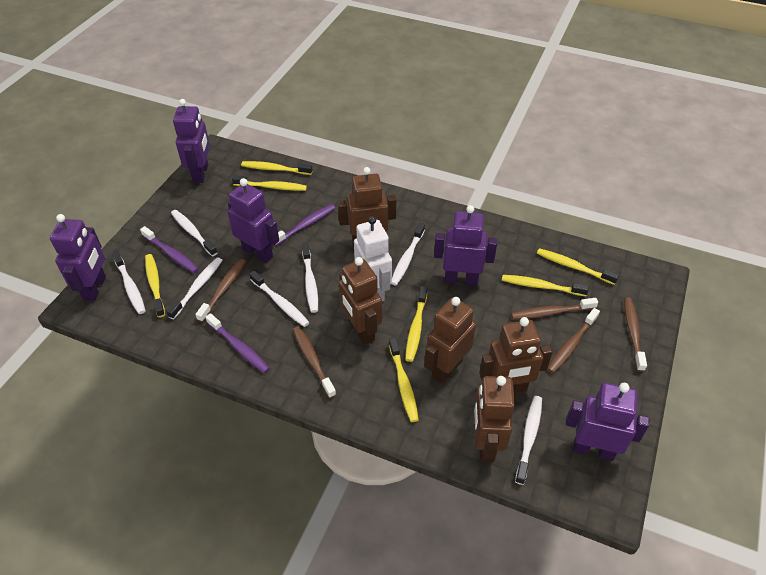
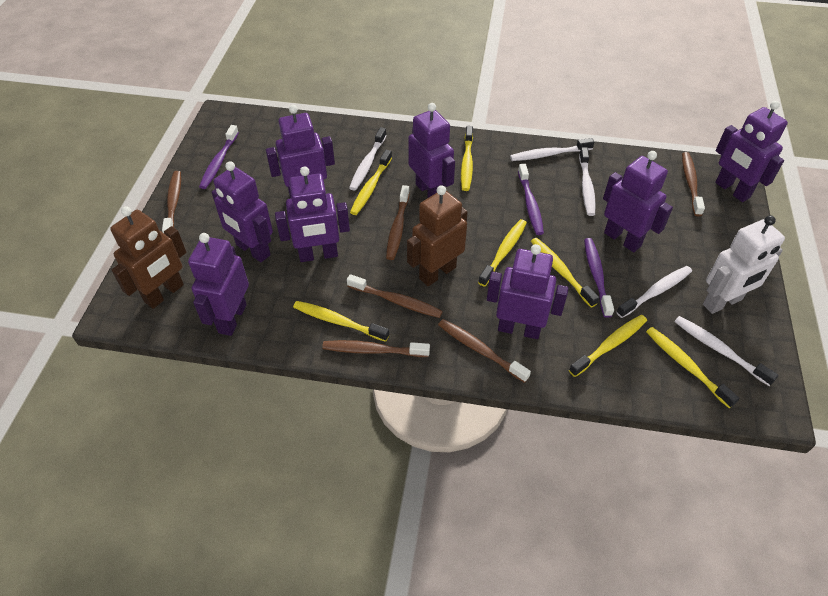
brown robot: 5 -> 2
brown toothbrush: 5 -> 6
purple robot: 5 -> 8
white toothbrush: 7 -> 5

